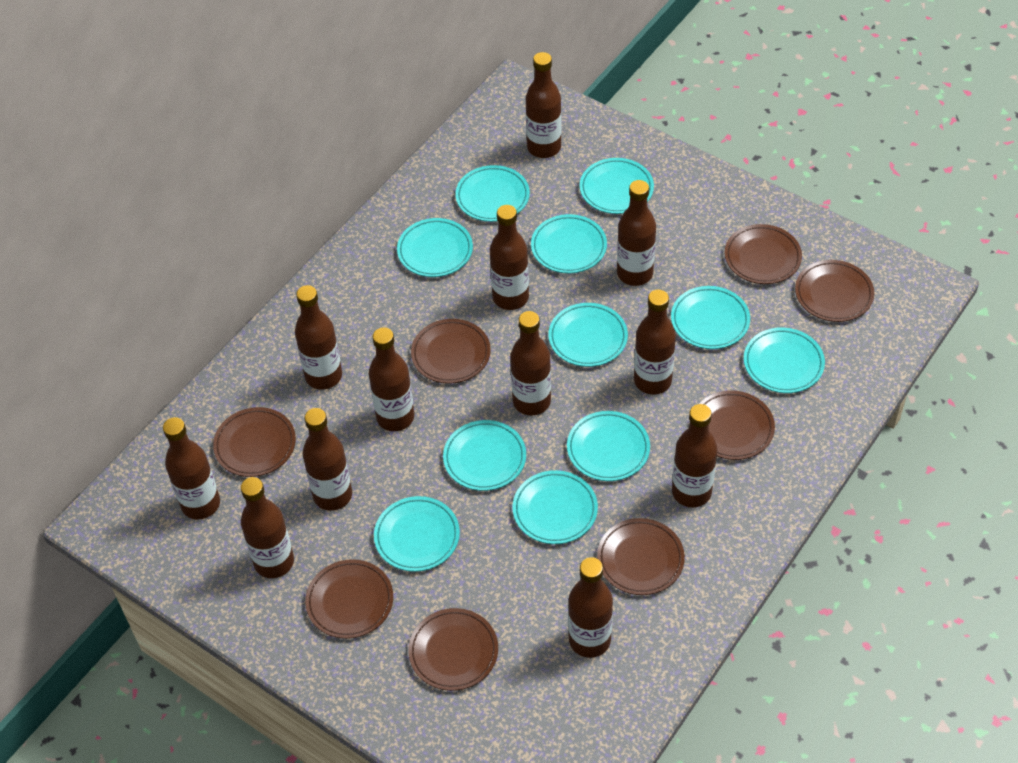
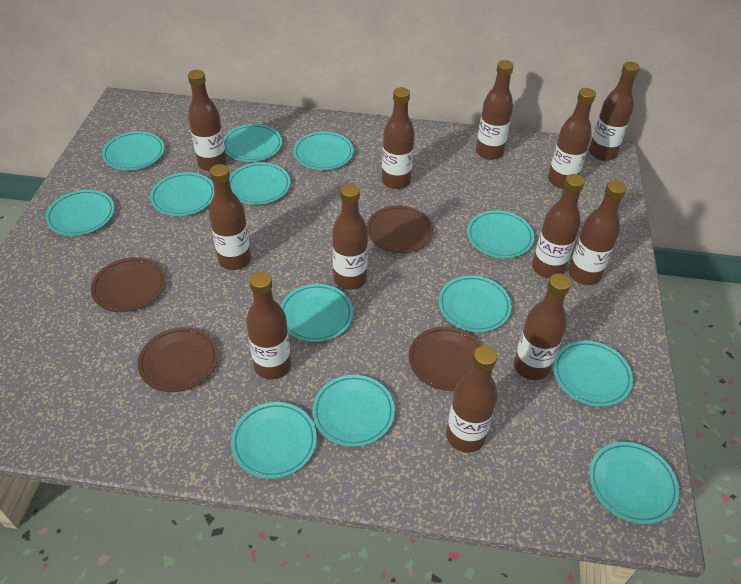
brown plate: 8 -> 4
turquoise plate: 11 -> 13

